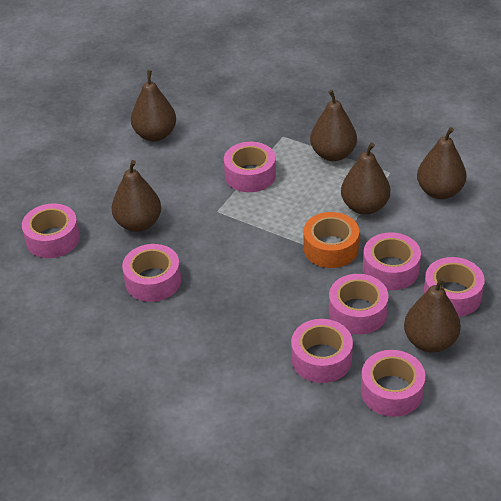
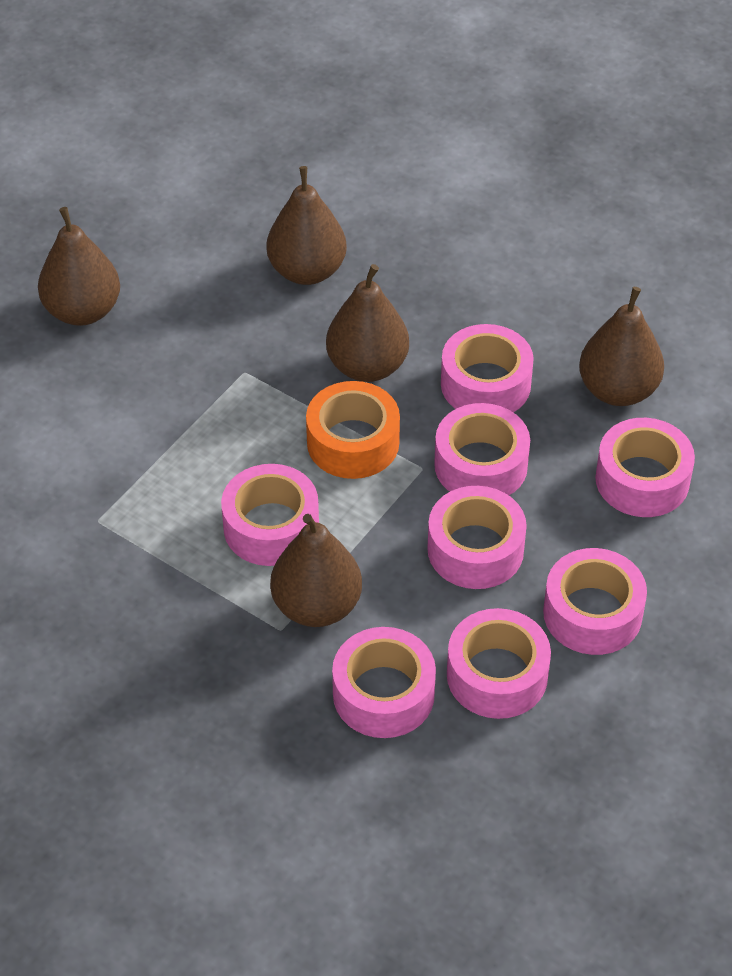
brown pear: 6 -> 5

